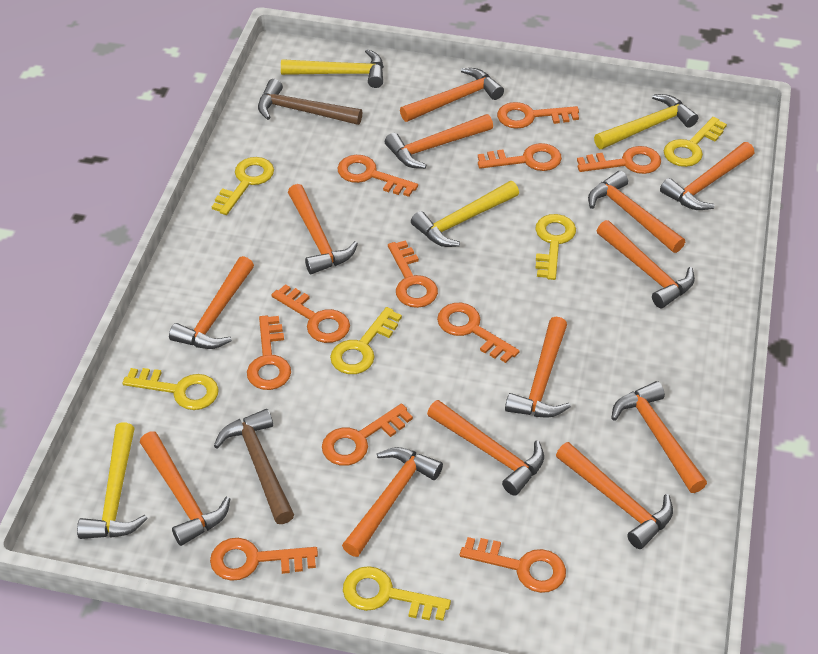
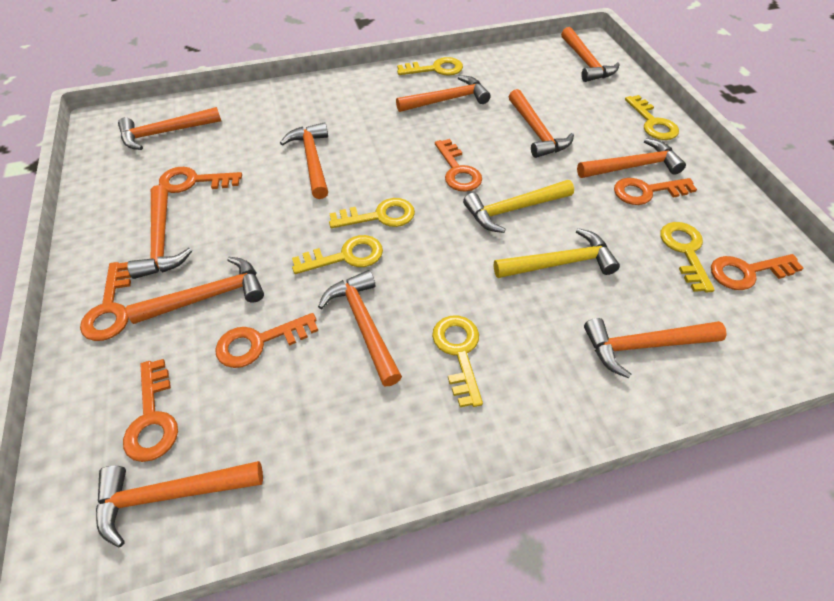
brown hammer: 2 -> 0
orange hammer: 13 -> 11
orange key: 11 -> 7
yellow hammer: 4 -> 2

